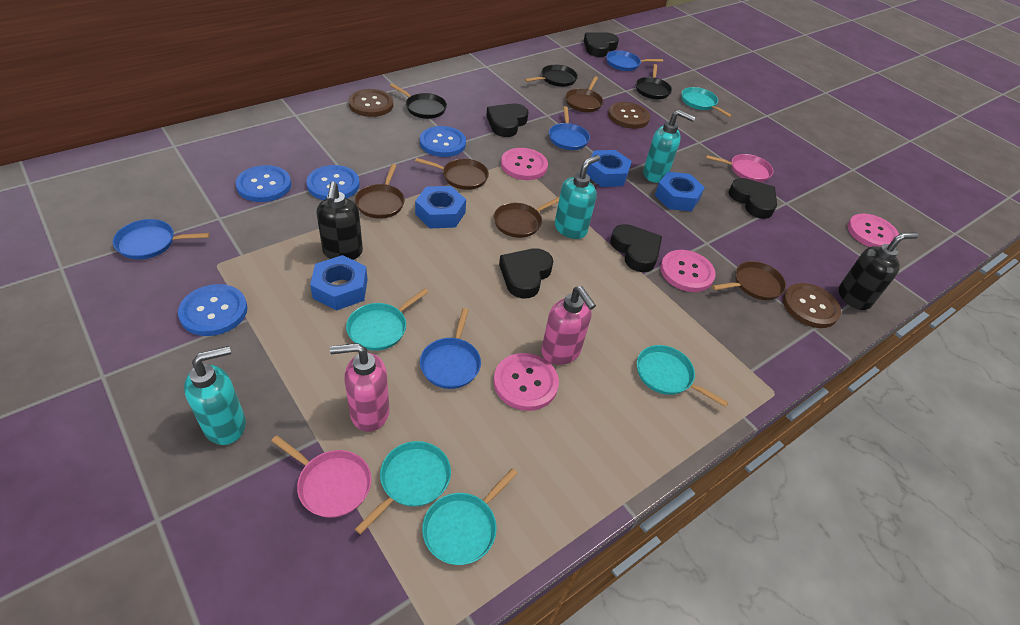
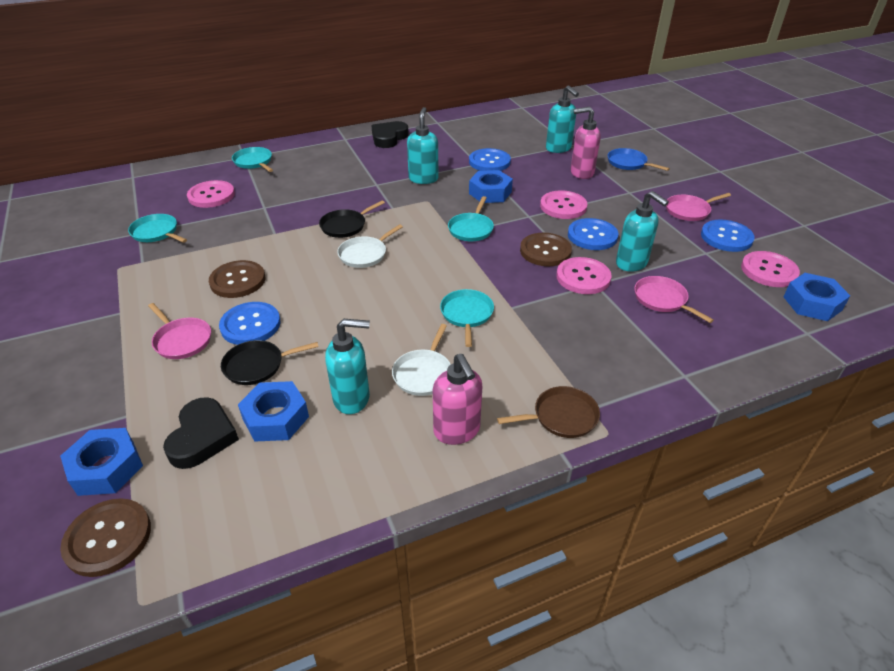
black heart: 5 -> 2
black pan: 3 -> 2
black soap dispenser: 2 -> 0
blue pan: 4 -> 1
brown pan: 5 -> 1
pink pan: 2 -> 3
turquoise pan: 5 -> 4
turquoise soap dispenser: 3 -> 4
white pan: 0 -> 2

